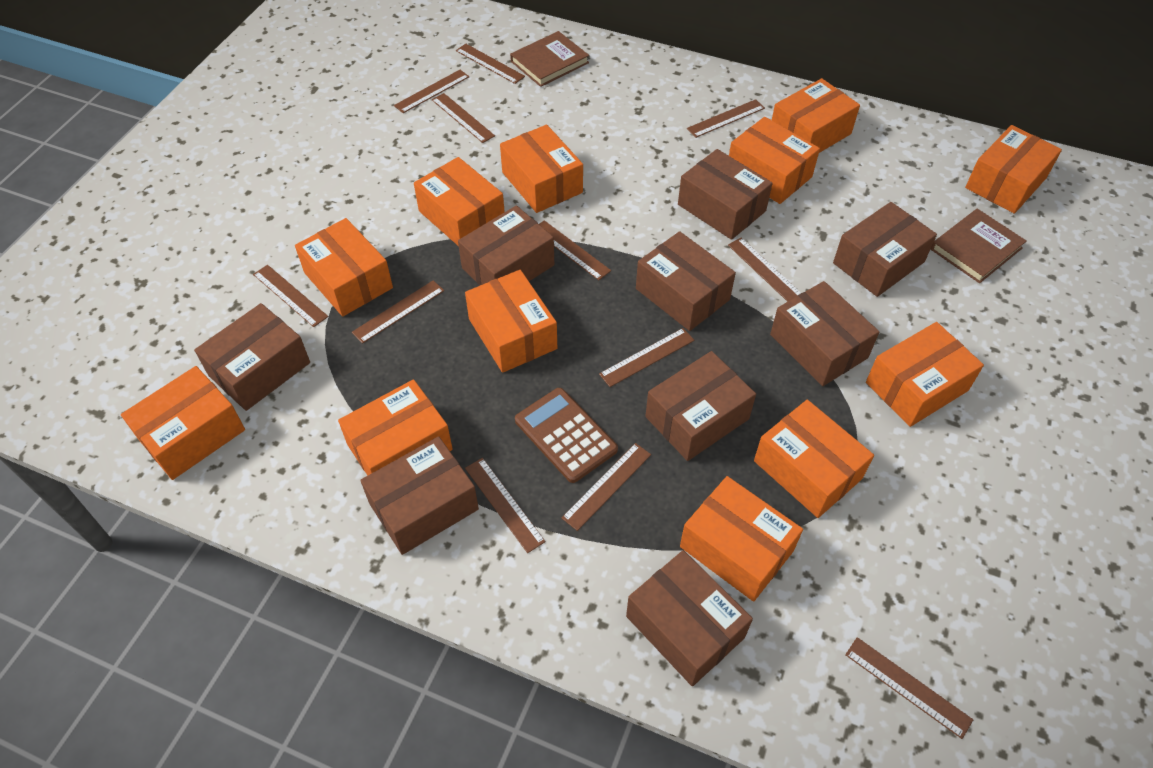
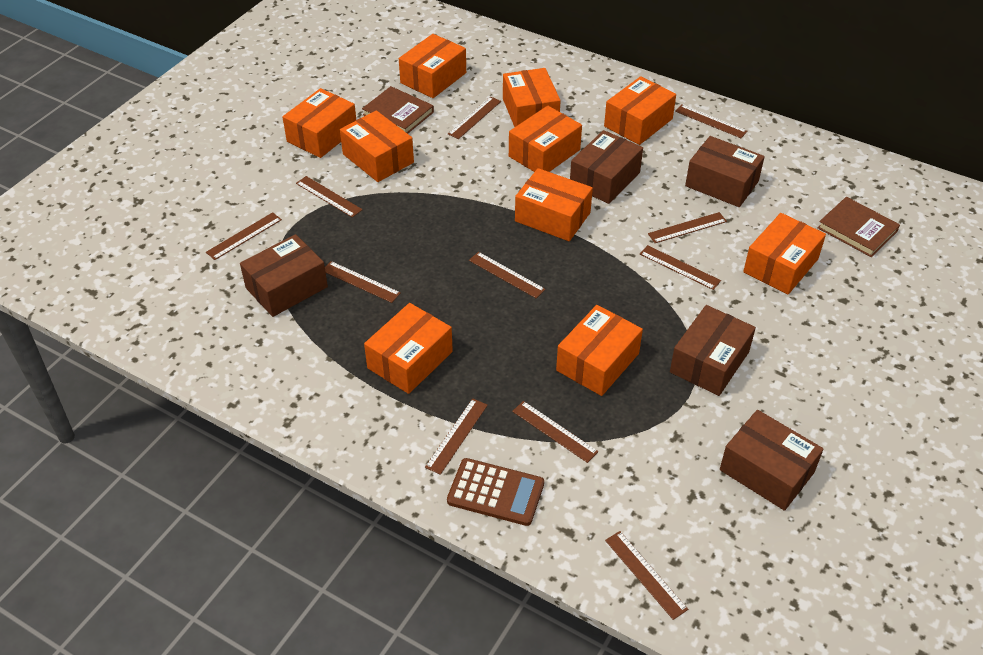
brown box: 9 -> 5
brown ruler: 12 -> 11
orange box: 12 -> 10

